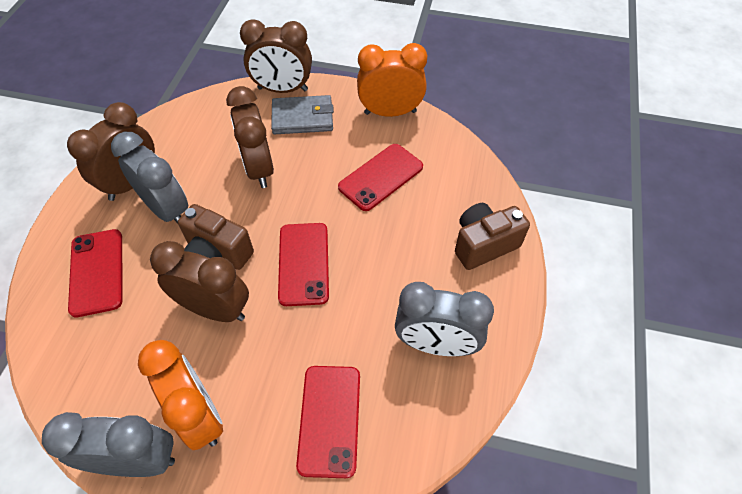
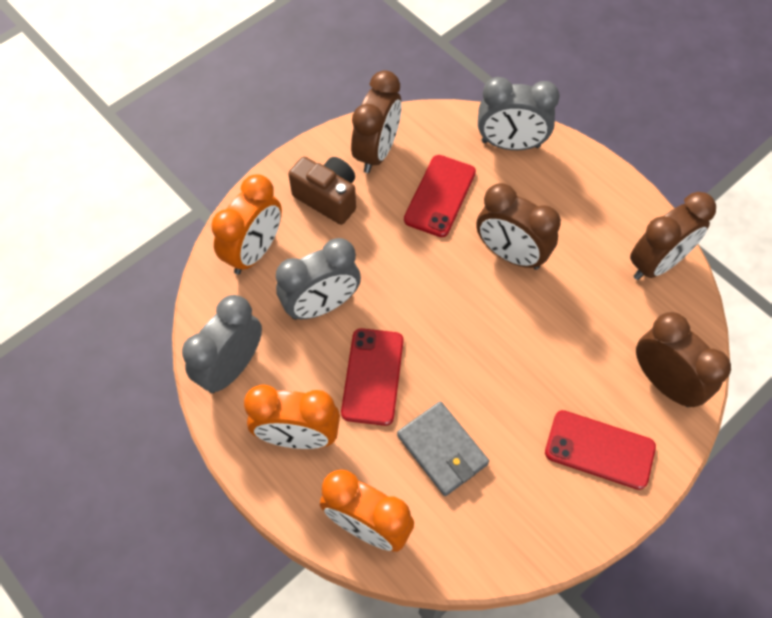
brown camera: 2 -> 1
orange clock: 2 -> 3
red phone: 4 -> 3

